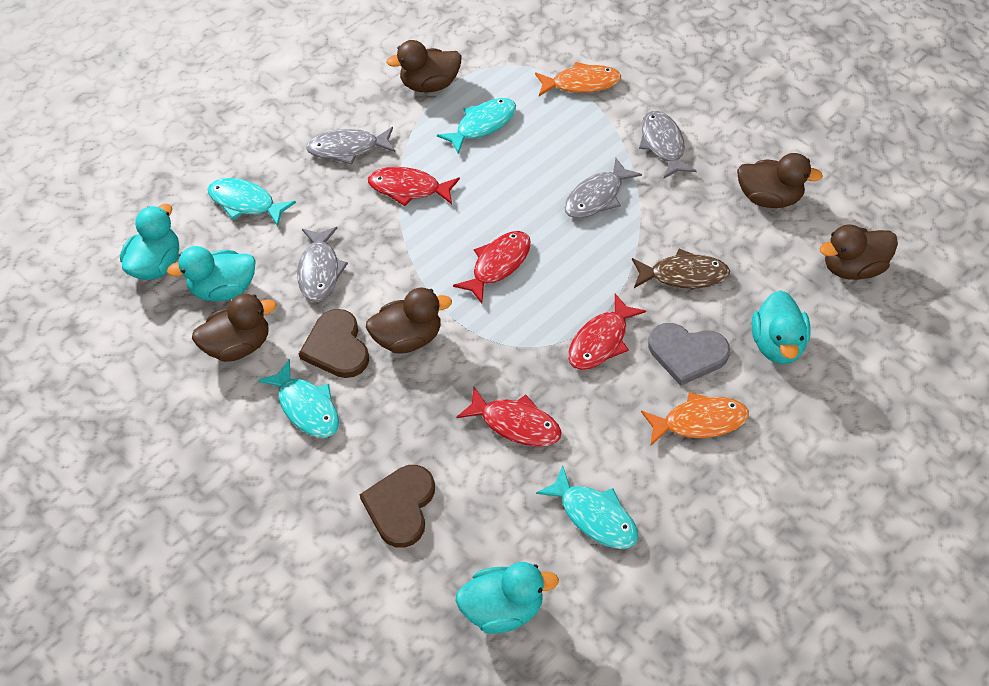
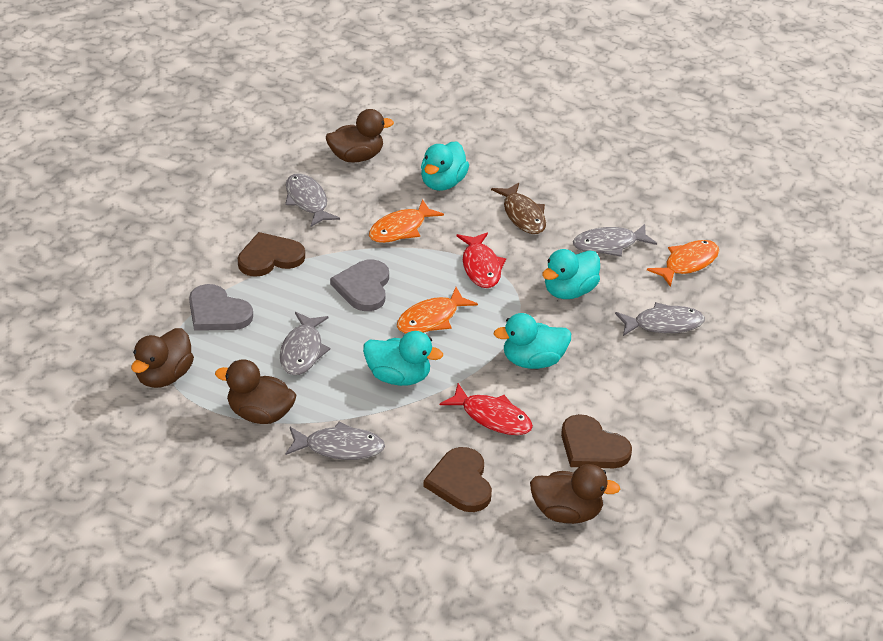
brown duck: 5 -> 4
brown heart: 2 -> 3
grey fish: 4 -> 5
grey heart: 1 -> 2
orange fish: 2 -> 3
red fish: 4 -> 2
turquoise fish: 4 -> 0

